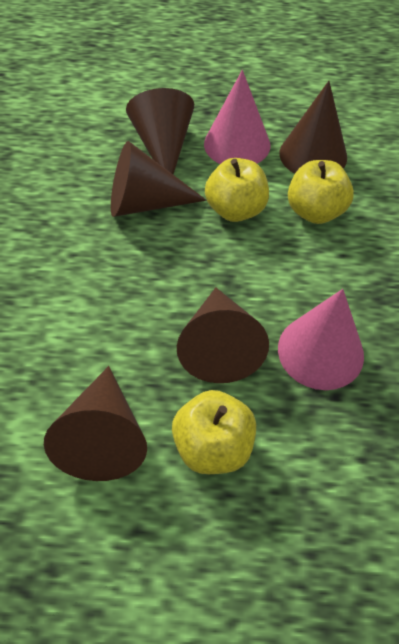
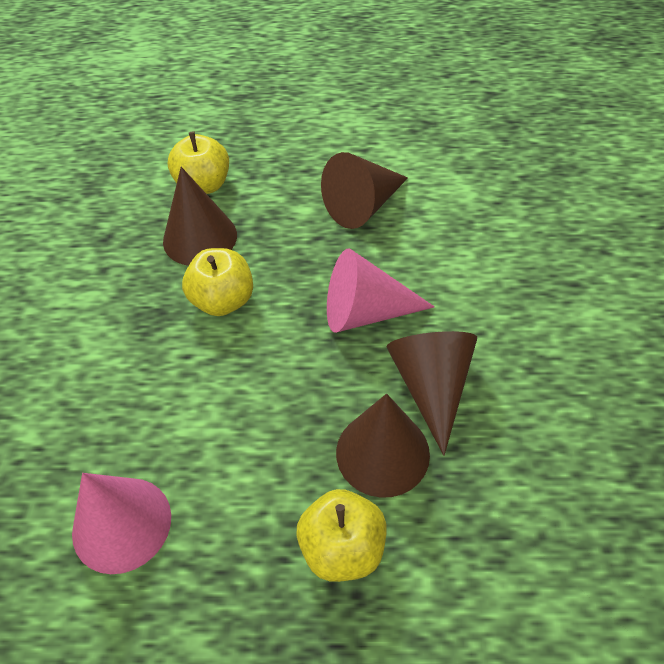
brown cone: 5 -> 4

